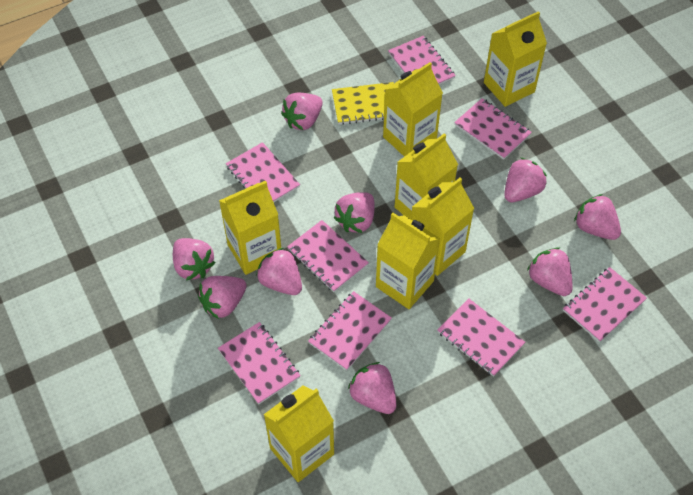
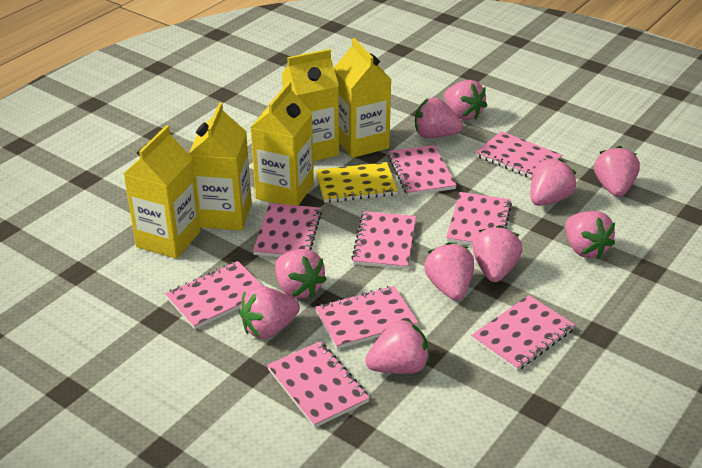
pink notebook: 8 -> 9
pink strawberry: 9 -> 10
yellow carton: 7 -> 5

